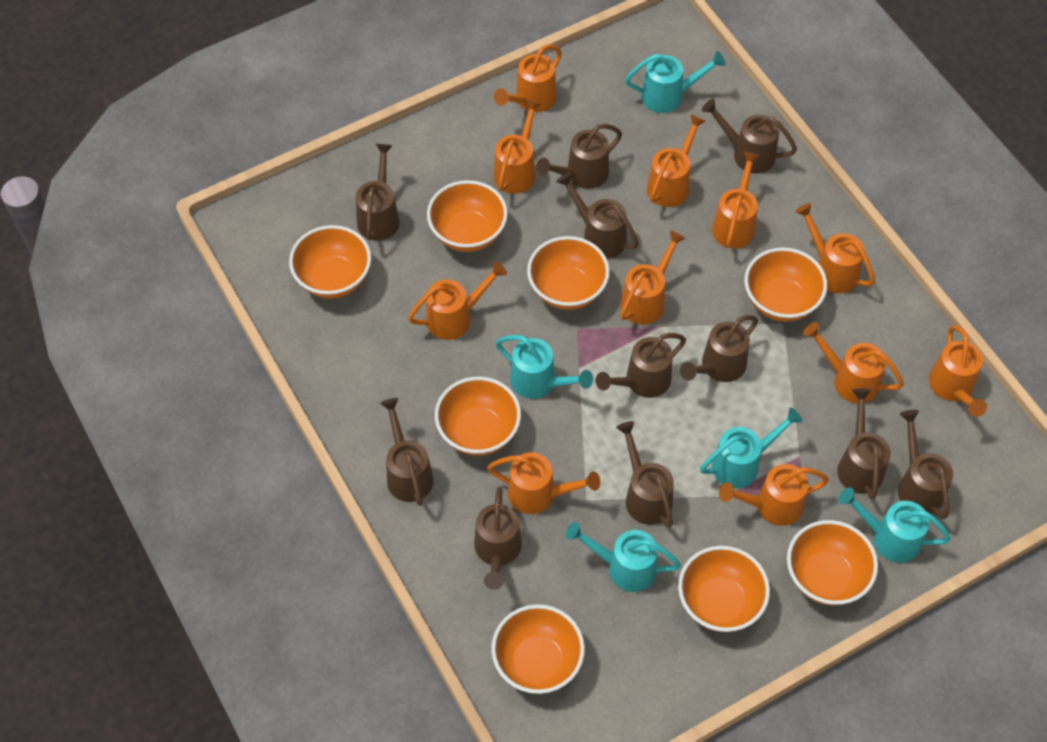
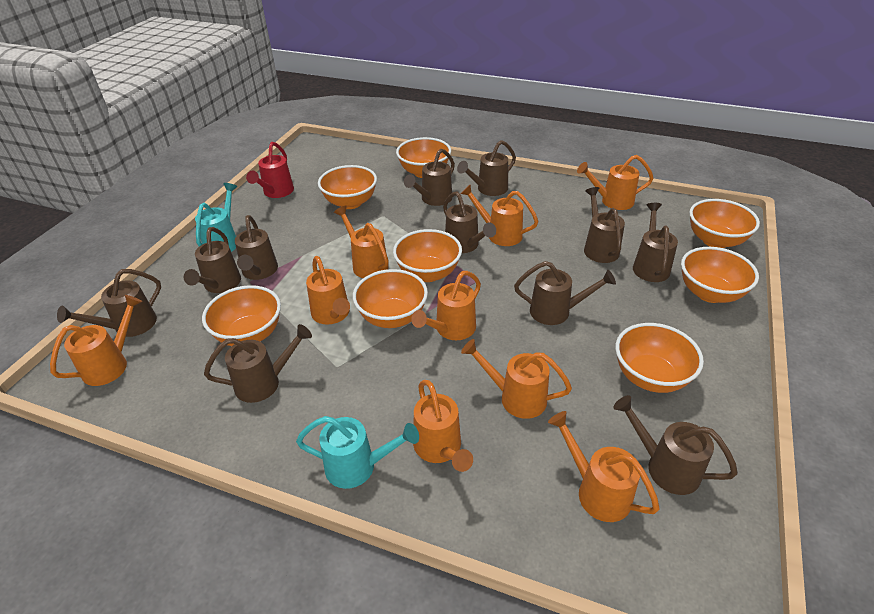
orange watering can: 11 -> 9
red watering can: 0 -> 1
turquoise watering can: 5 -> 2

